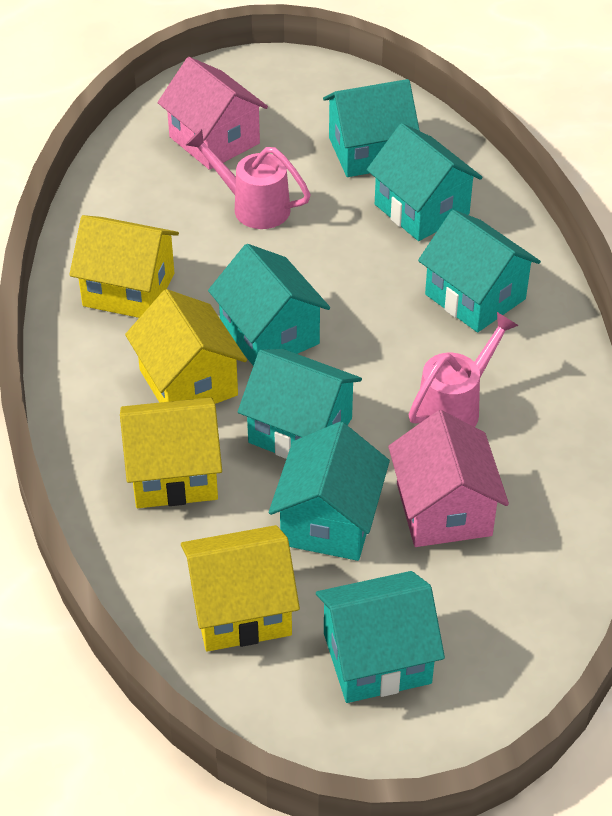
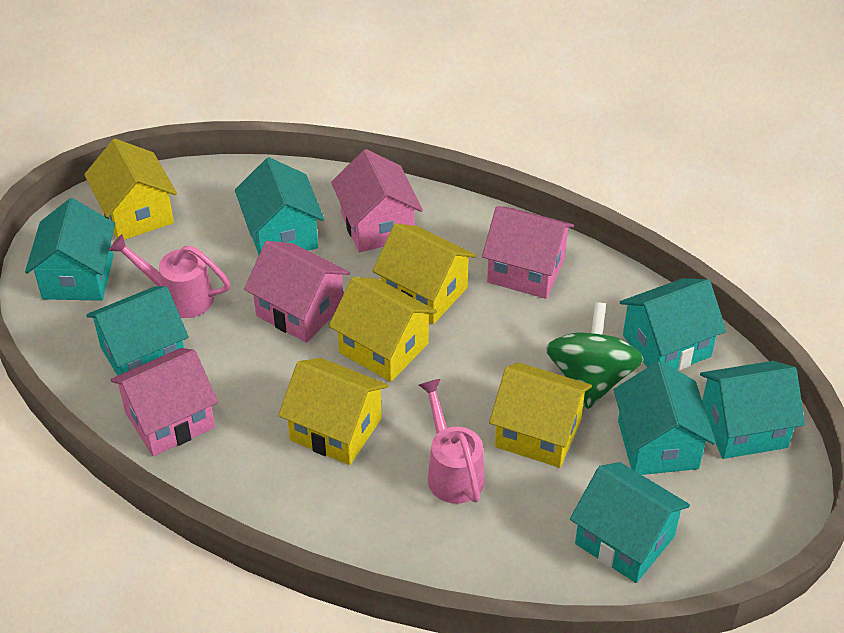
green spinning top: 0 -> 1
pink house: 2 -> 4
yellow house: 4 -> 5

